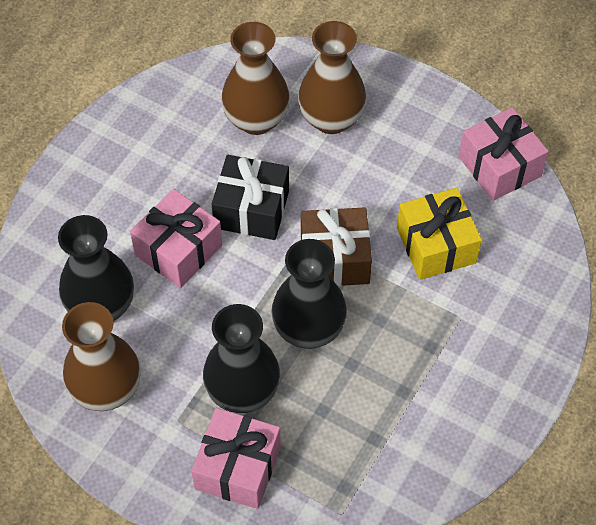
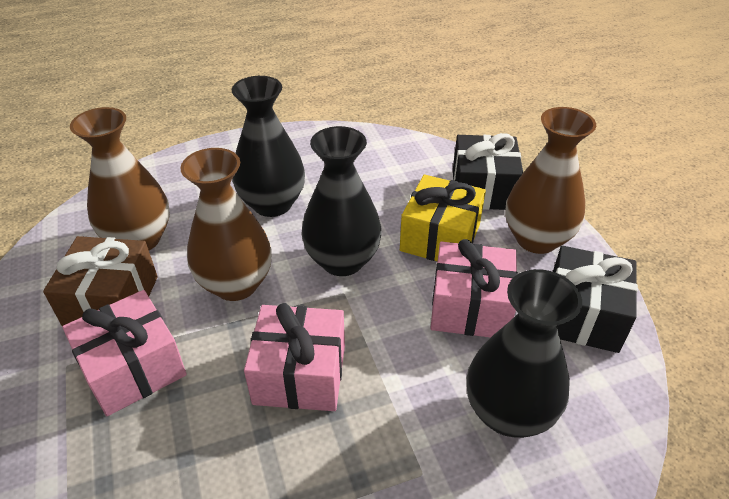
black gift: 1 -> 2

